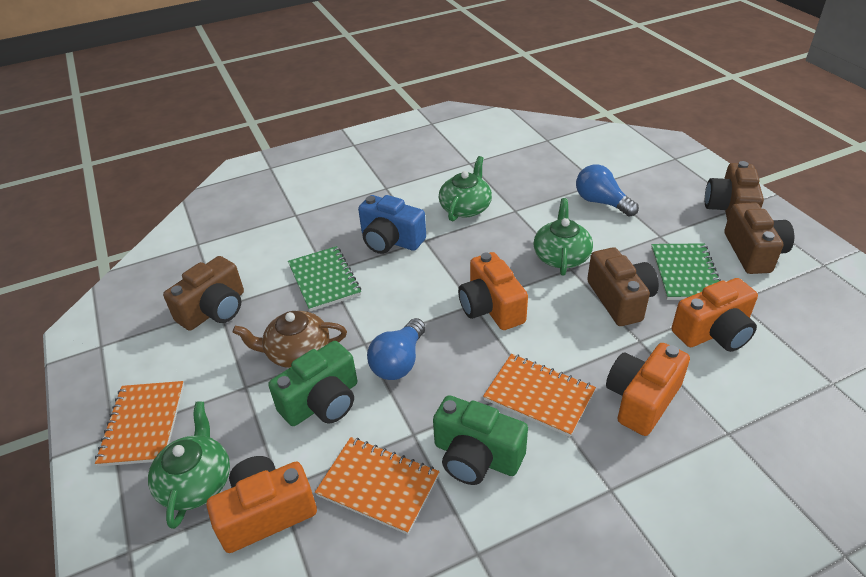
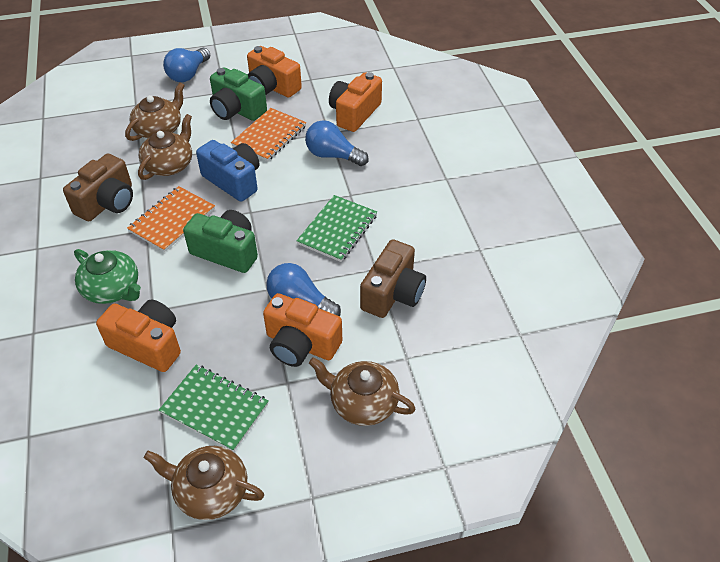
blue light bulb: 2 -> 3
brown camera: 4 -> 2
brown teapot: 1 -> 4
green teapot: 3 -> 1
orange notebook: 3 -> 2

